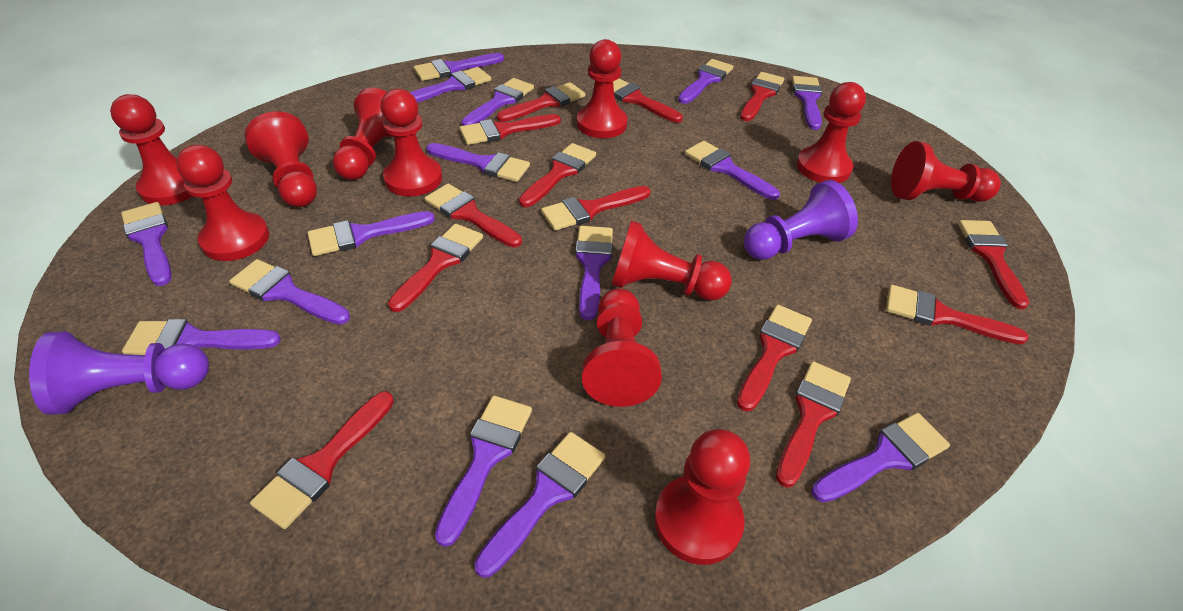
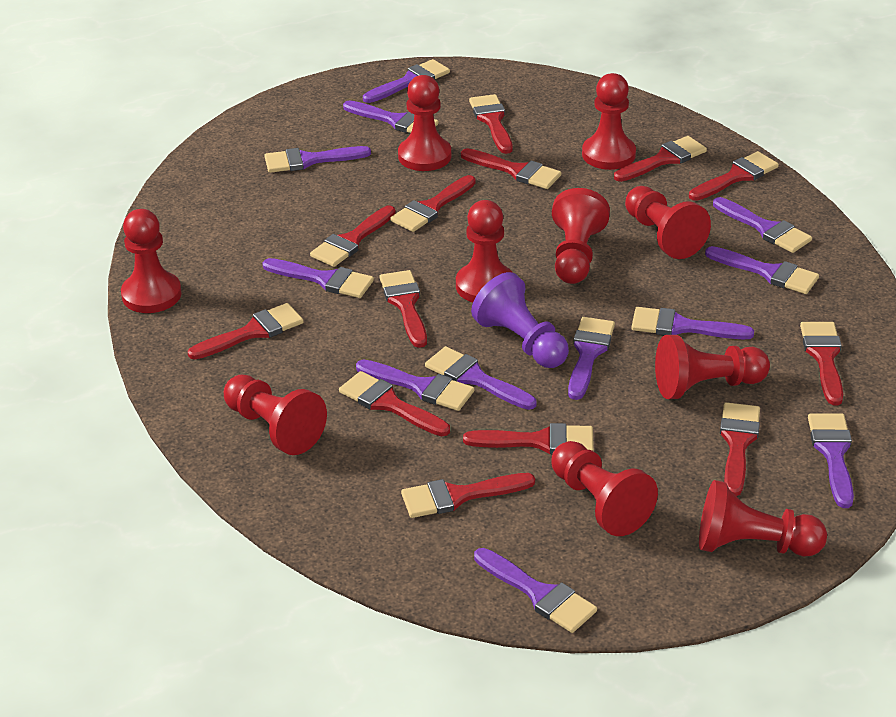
purple brush: 15 -> 12
purple pawn: 2 -> 1
red pawn: 11 -> 10

